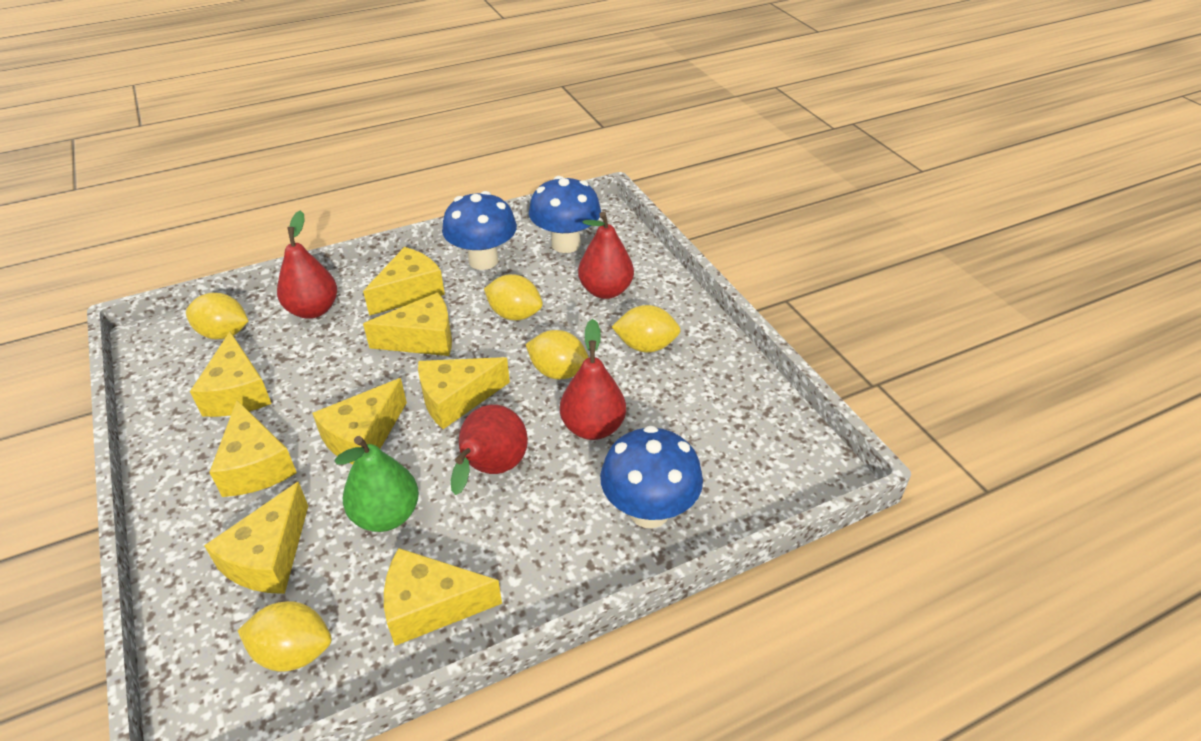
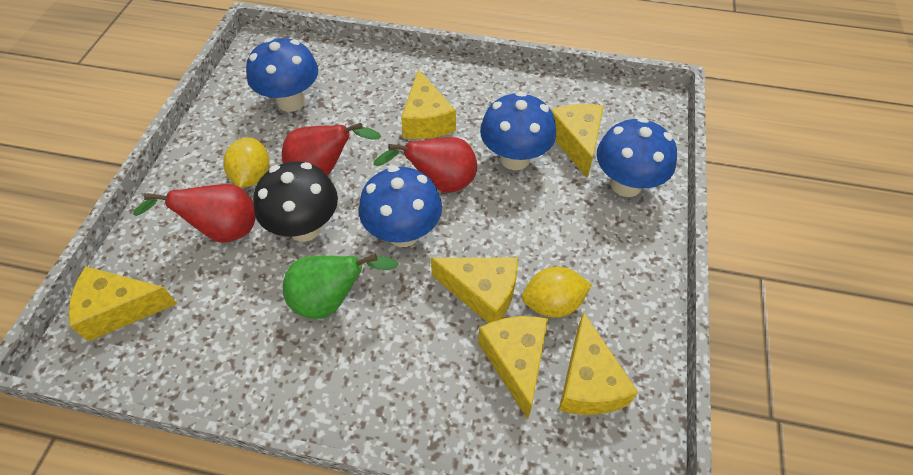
black mushroom: 0 -> 1
blue mushroom: 3 -> 4
red pear: 4 -> 3
yellow cheese: 8 -> 6
yellow lemon: 5 -> 2

